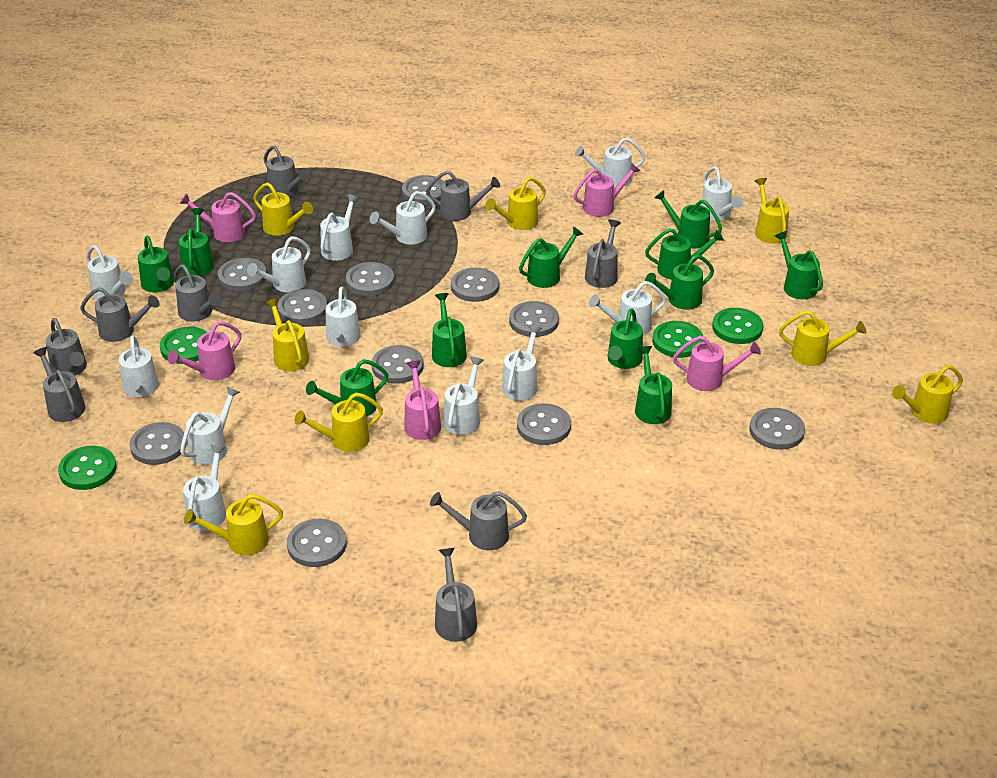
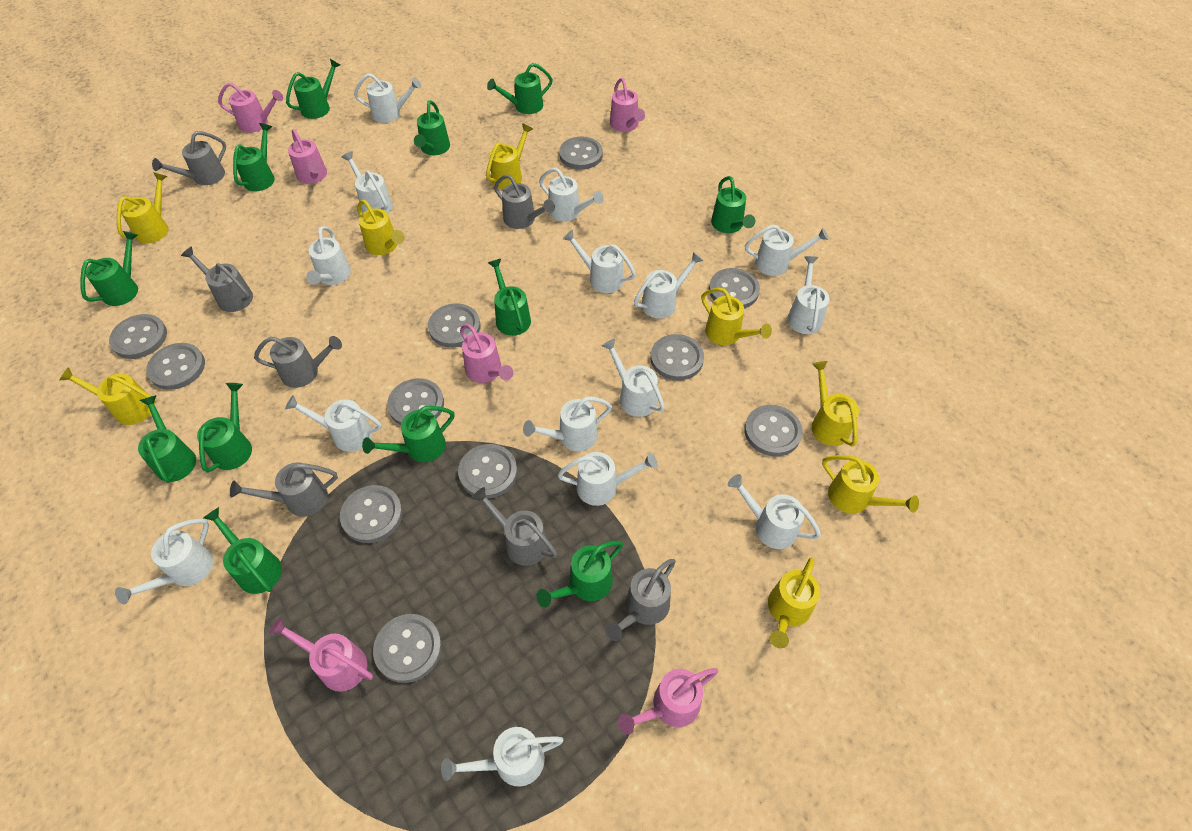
green button: 4 -> 0
green watering can: 11 -> 12
grey watering can: 9 -> 7
pink watering can: 5 -> 6
white watering can: 13 -> 15

